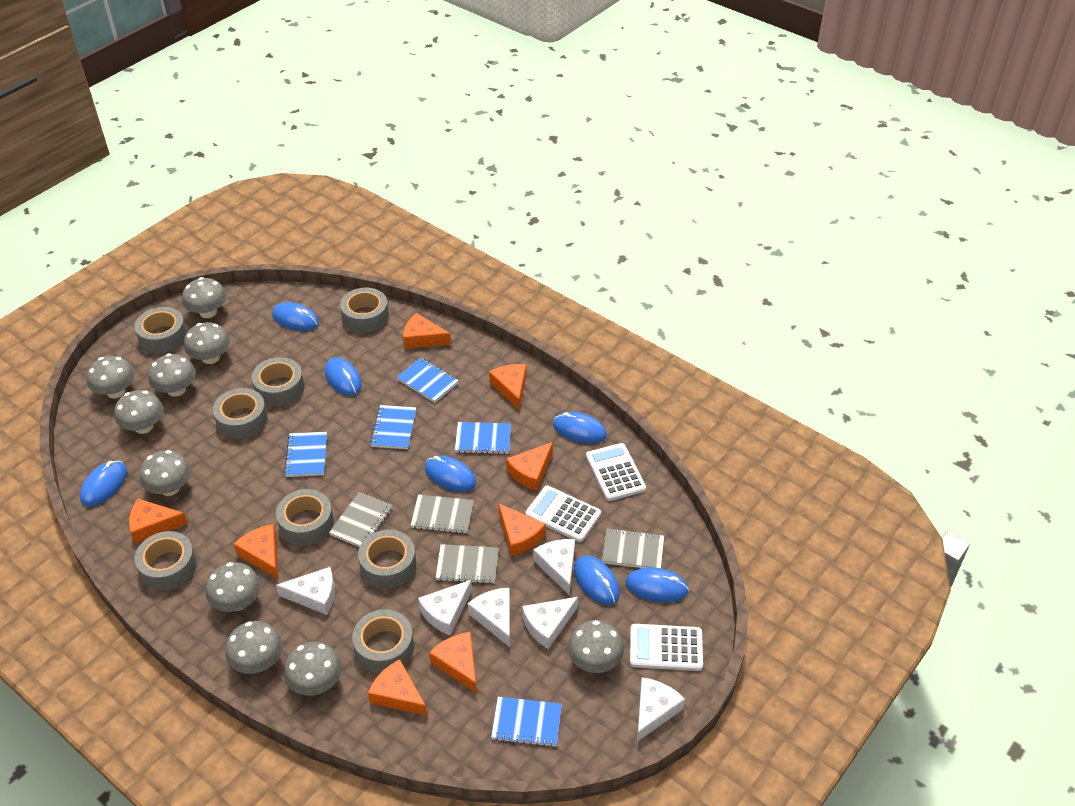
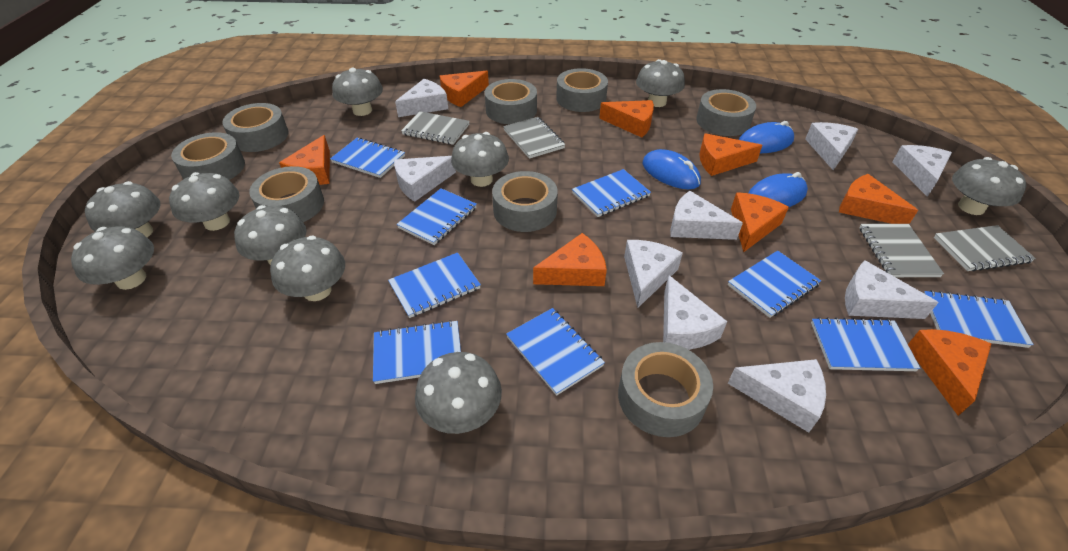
blue mouse: 7 -> 3
blue notebook: 5 -> 9
white calculator: 3 -> 0
white cheese: 6 -> 9

